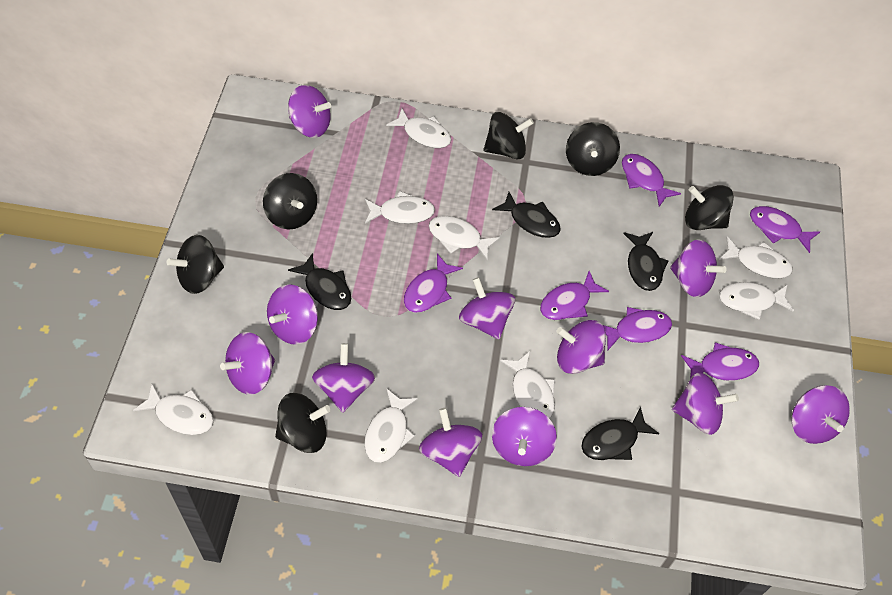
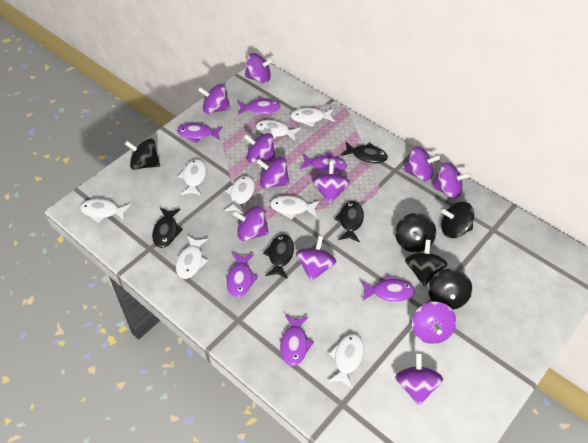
black spinning top: 6 -> 5

